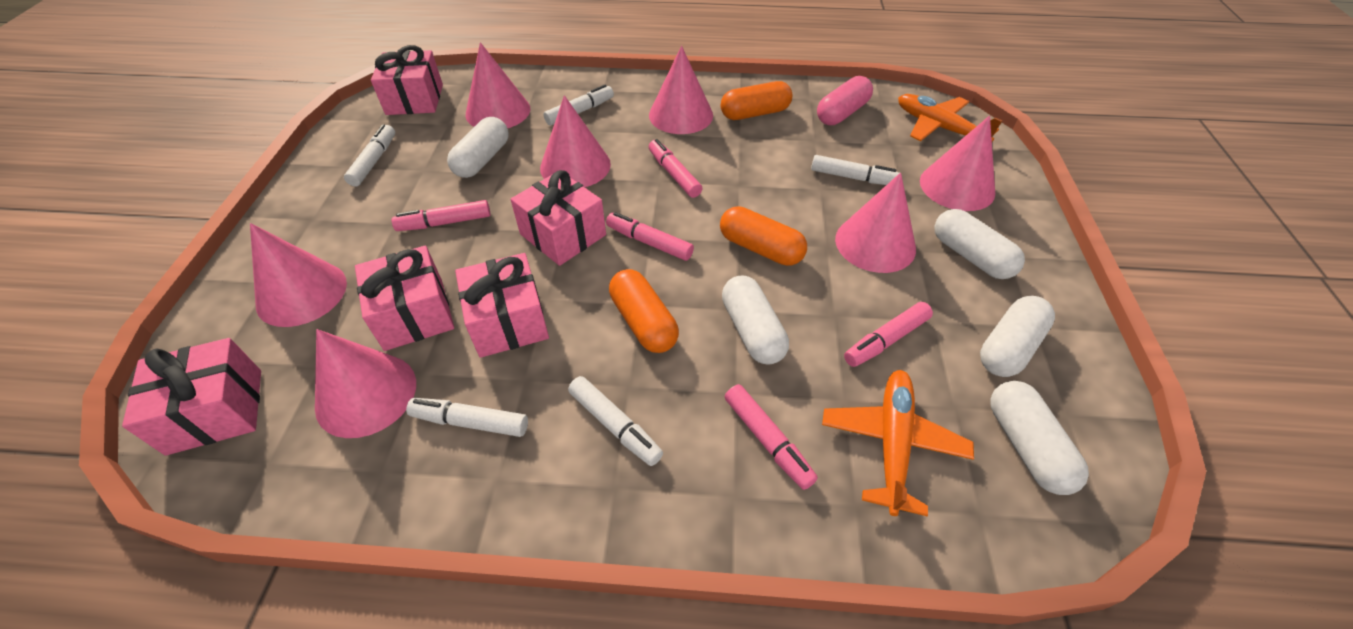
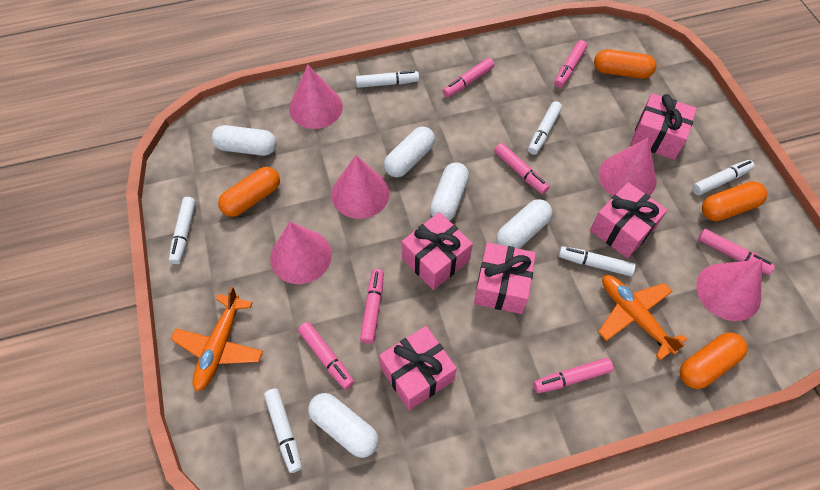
orange capsule: 3 -> 4
pink capsule: 1 -> 0
pink cone: 7 -> 5
pink marker: 5 -> 7
white marker: 5 -> 6

